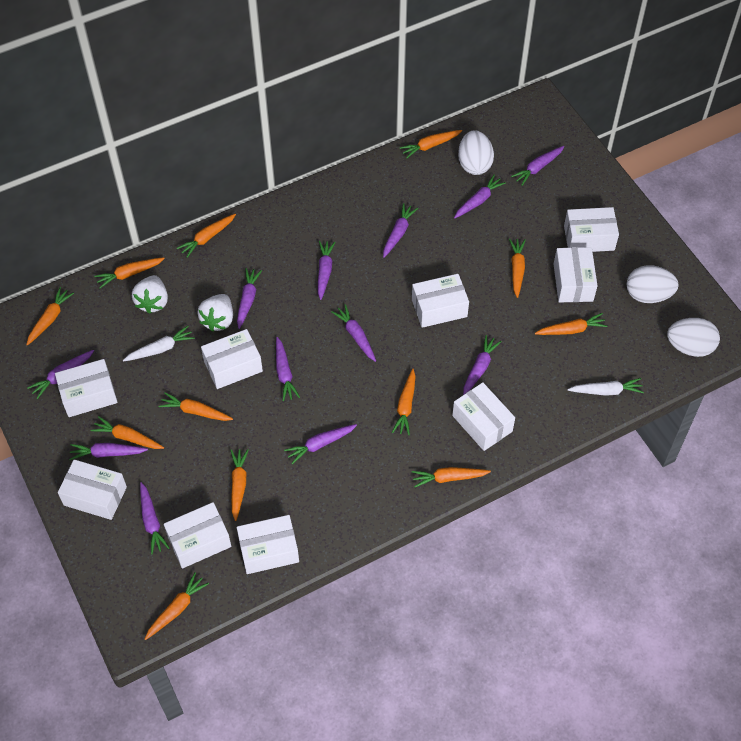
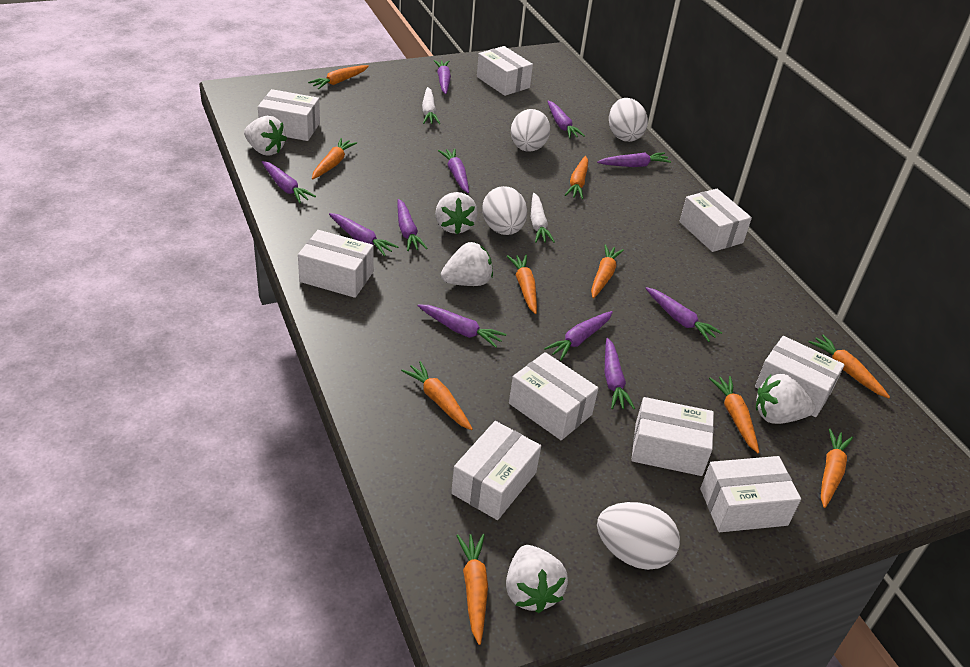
orange carrot: 12 -> 10
purple carrot: 12 -> 11
white egg: 3 -> 4
white strawberry: 2 -> 5

